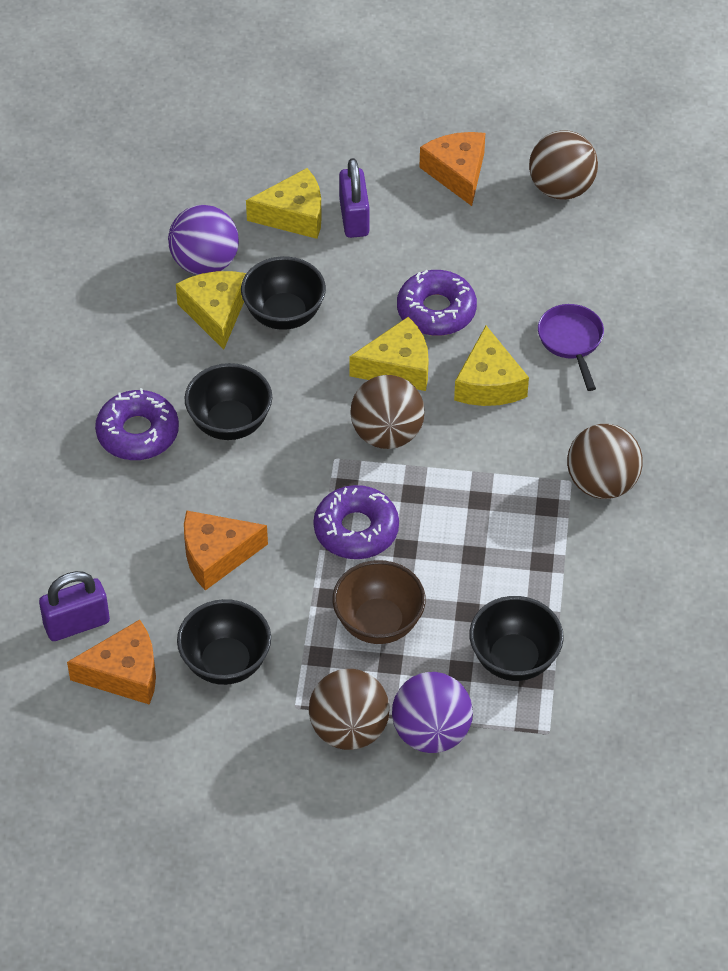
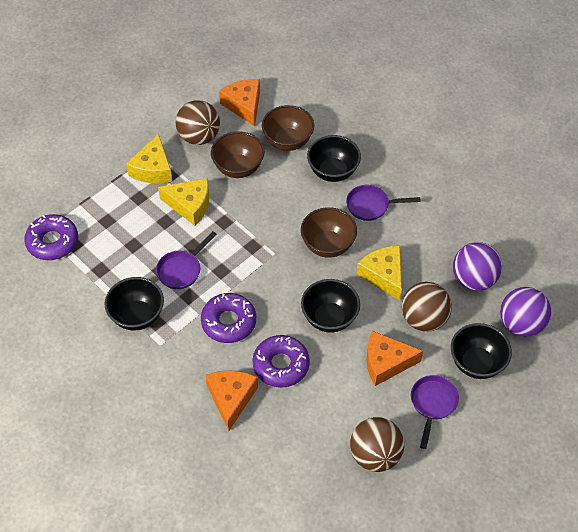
brown ball: 4 -> 3
brown bowl: 1 -> 3
purple padlock: 2 -> 0
purple pan: 1 -> 3
yellow cheese: 4 -> 3

